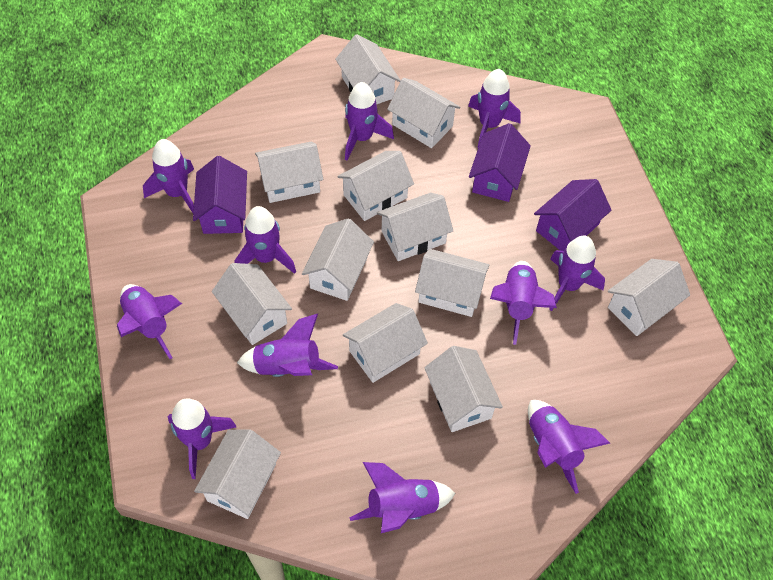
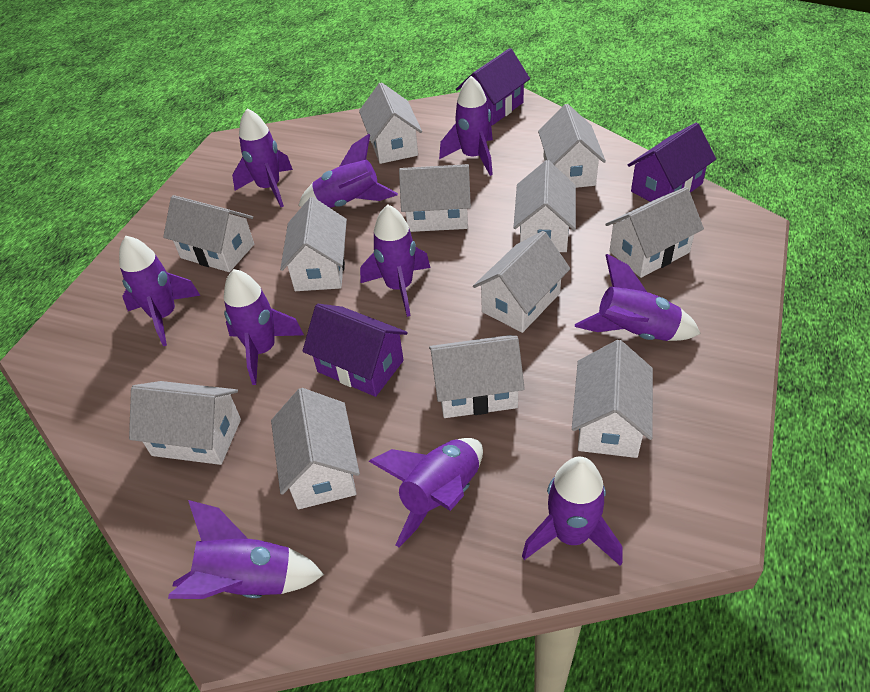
purple rocket: 11 -> 10

